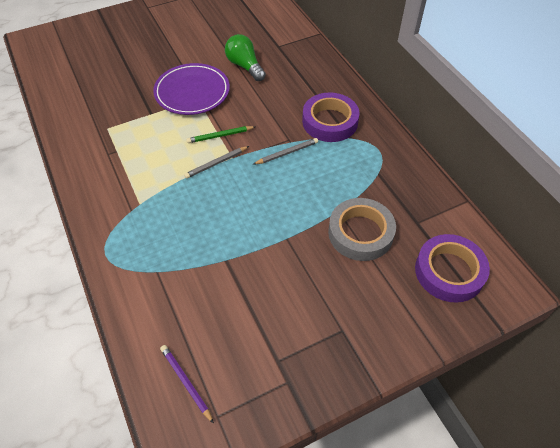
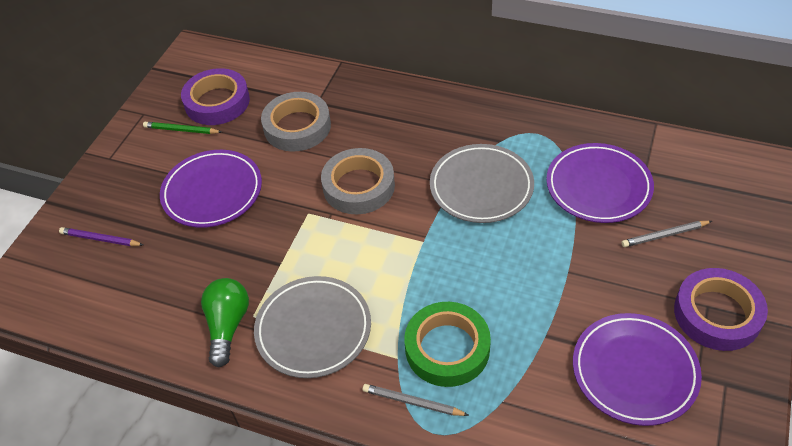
green tape: 0 -> 1
grey plate: 0 -> 2
grey tape: 1 -> 2
purple plate: 1 -> 3

